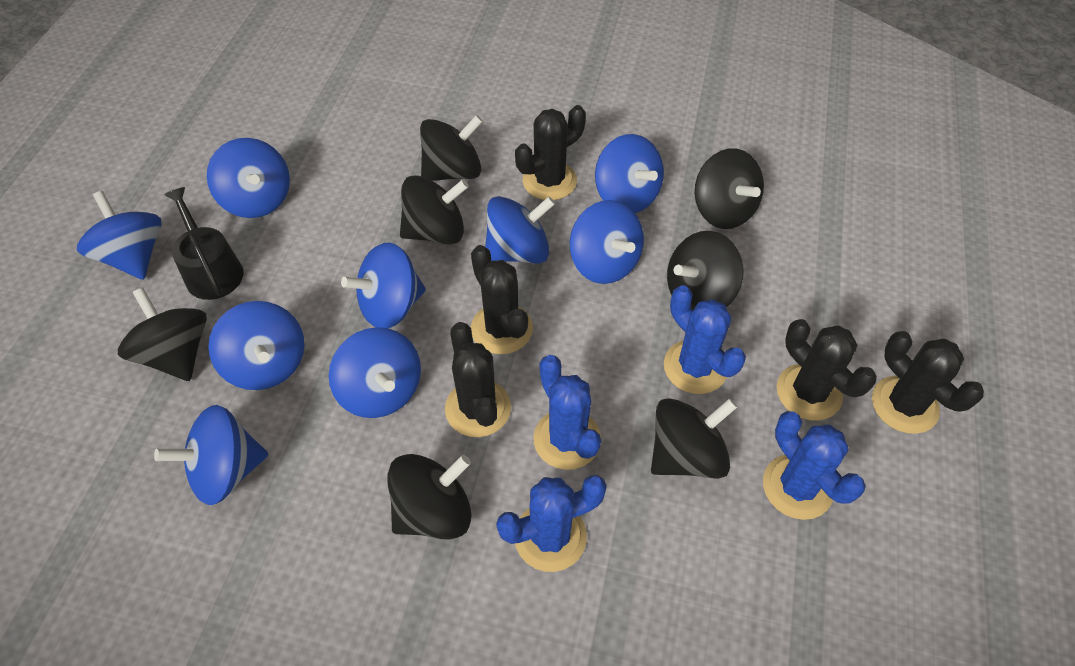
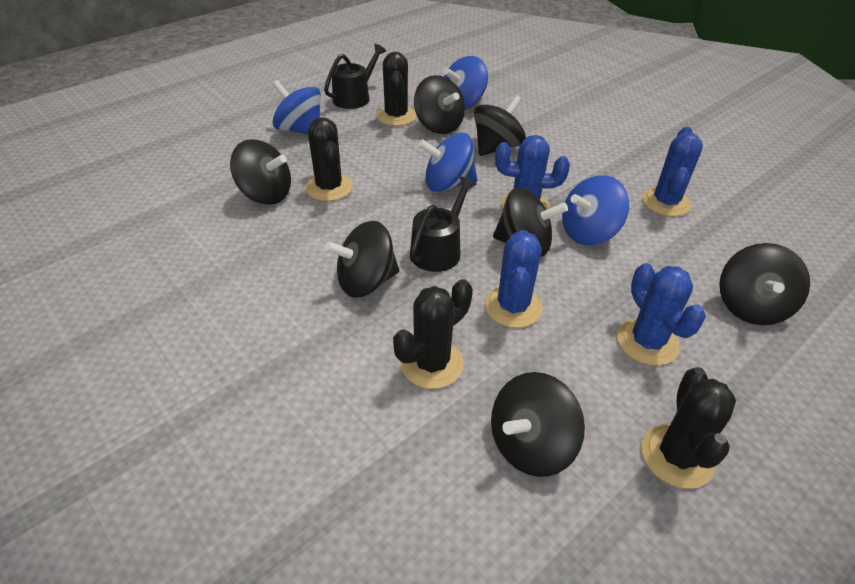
black cactus: 5 -> 4
black watering can: 1 -> 2
blue spinning top: 9 -> 4

